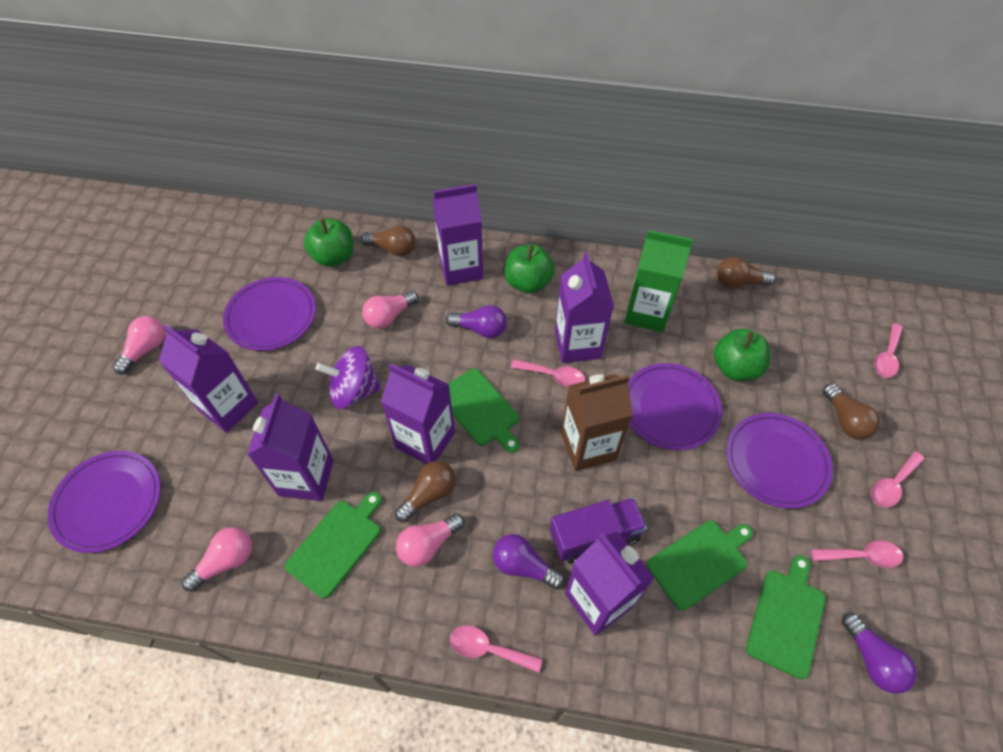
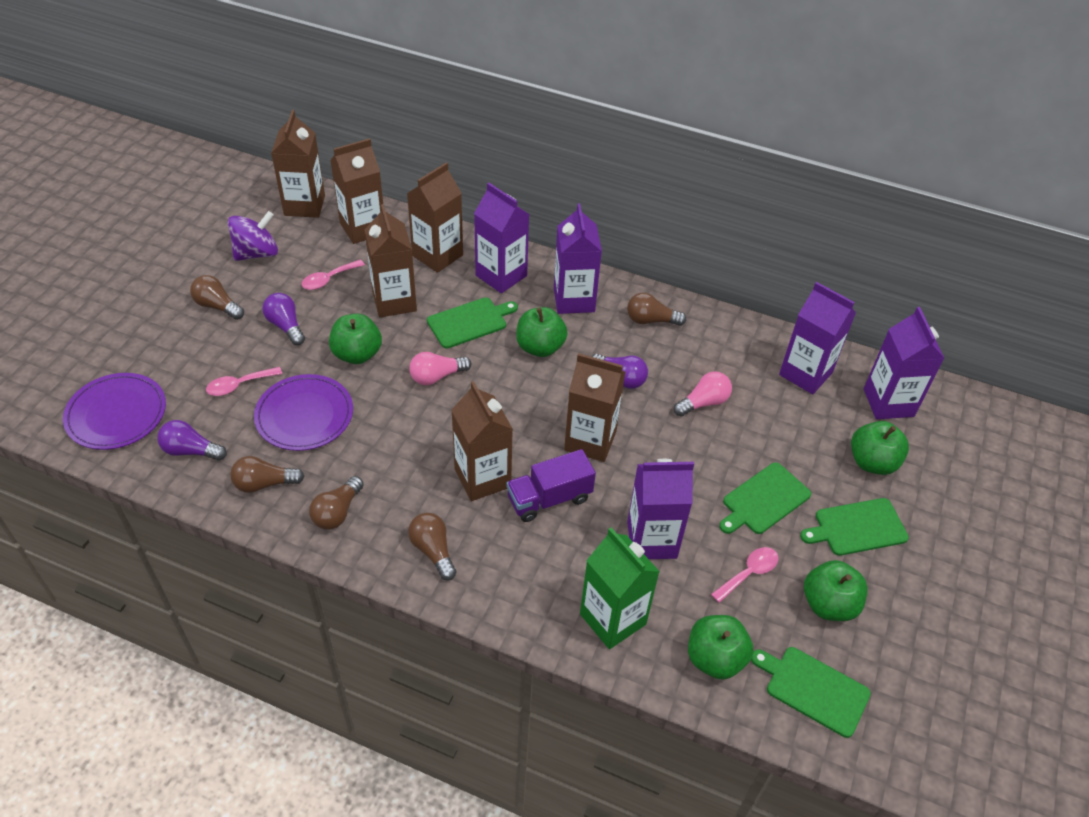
brown carton: 1 -> 6
brown light bulb: 4 -> 5
green apple: 3 -> 5
pink light bulb: 4 -> 2
pink spoon: 5 -> 3
purple carton: 6 -> 5
purple plate: 4 -> 2

